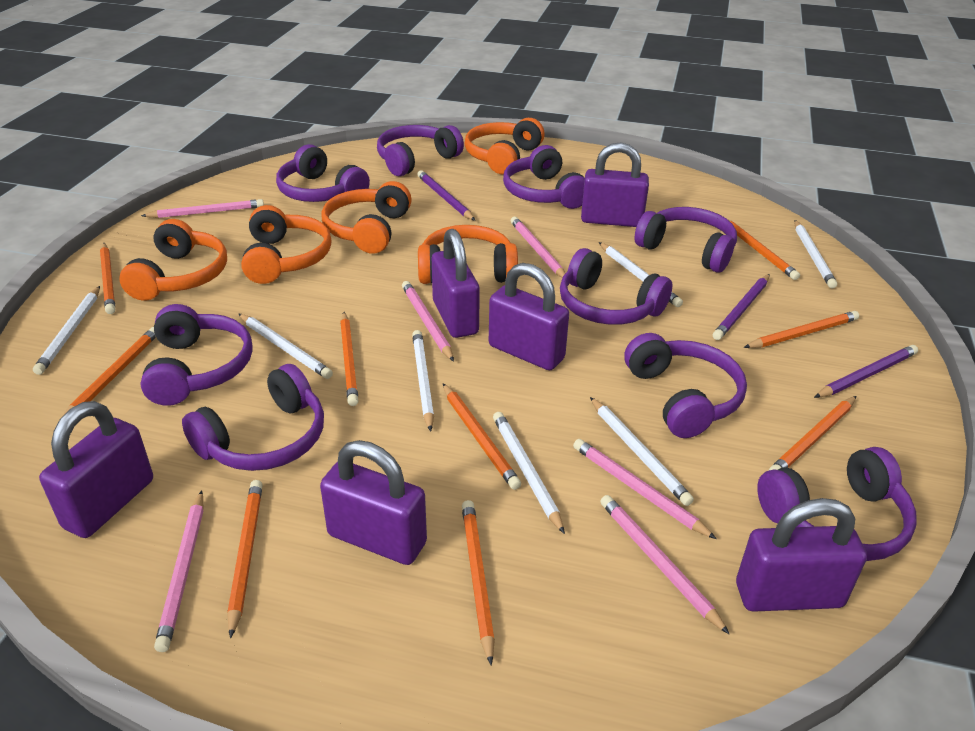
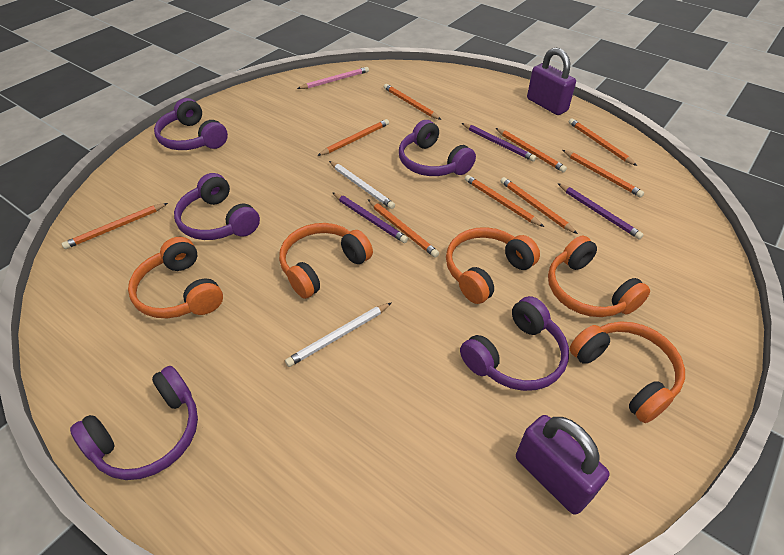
pink pencil: 6 -> 1
purple headphones: 9 -> 5
purple padlock: 6 -> 2
white pencil: 7 -> 2

